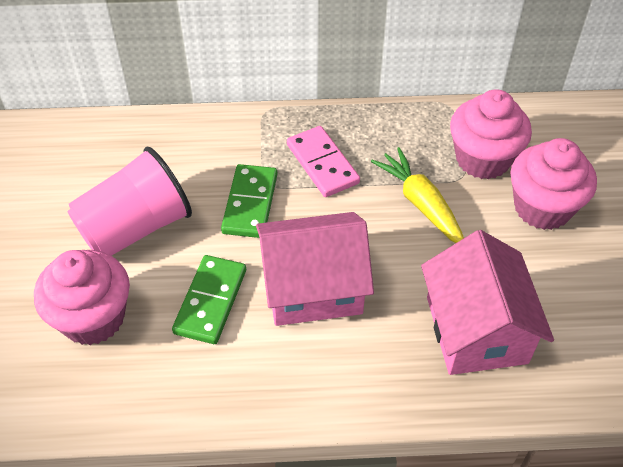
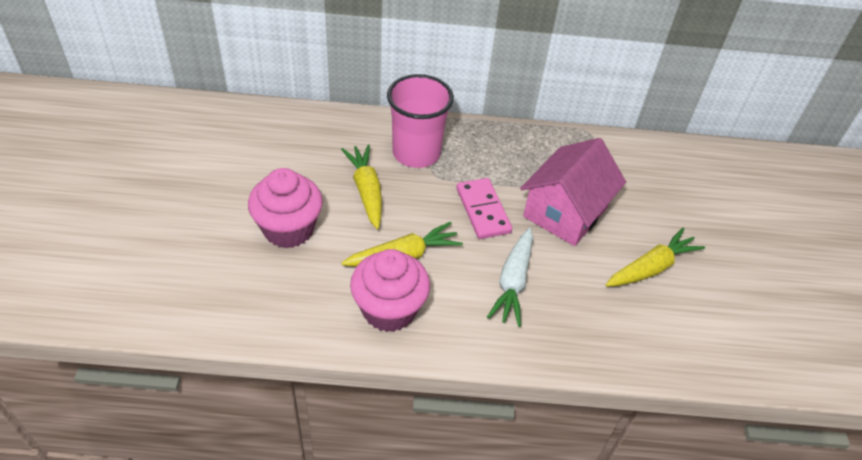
green domino: 2 -> 0
pink cupcake: 3 -> 2
pink house: 2 -> 1
white carrot: 0 -> 1
yellow carrot: 1 -> 3

